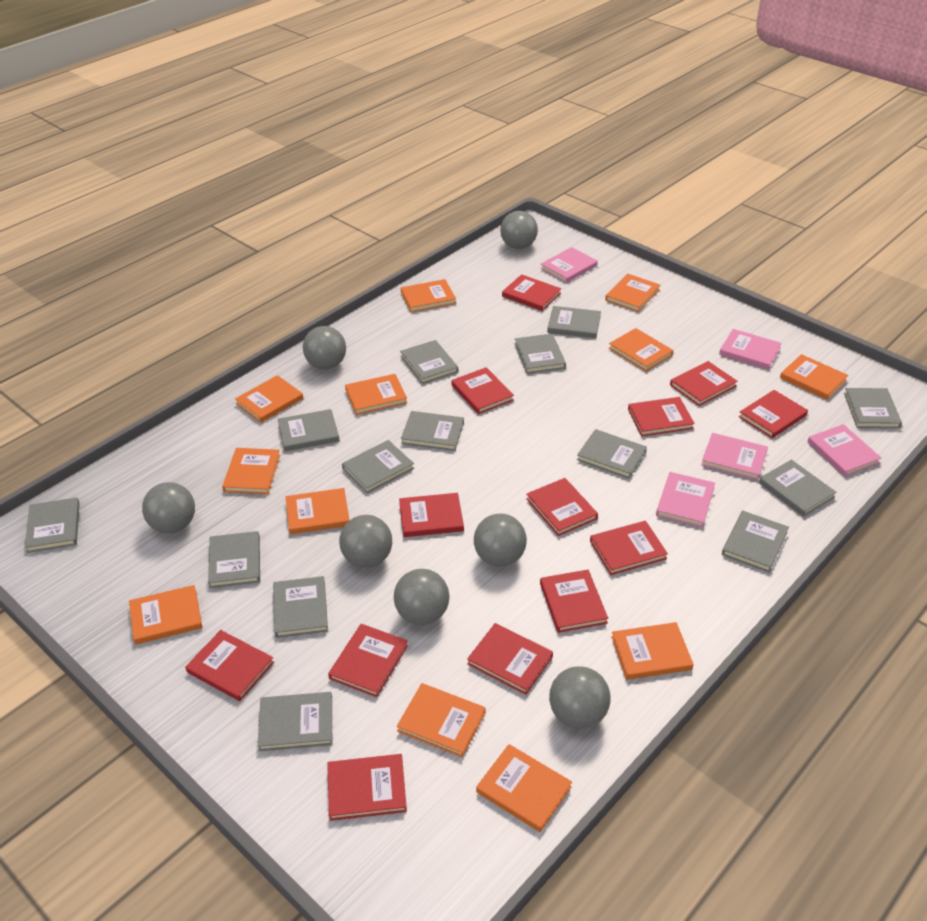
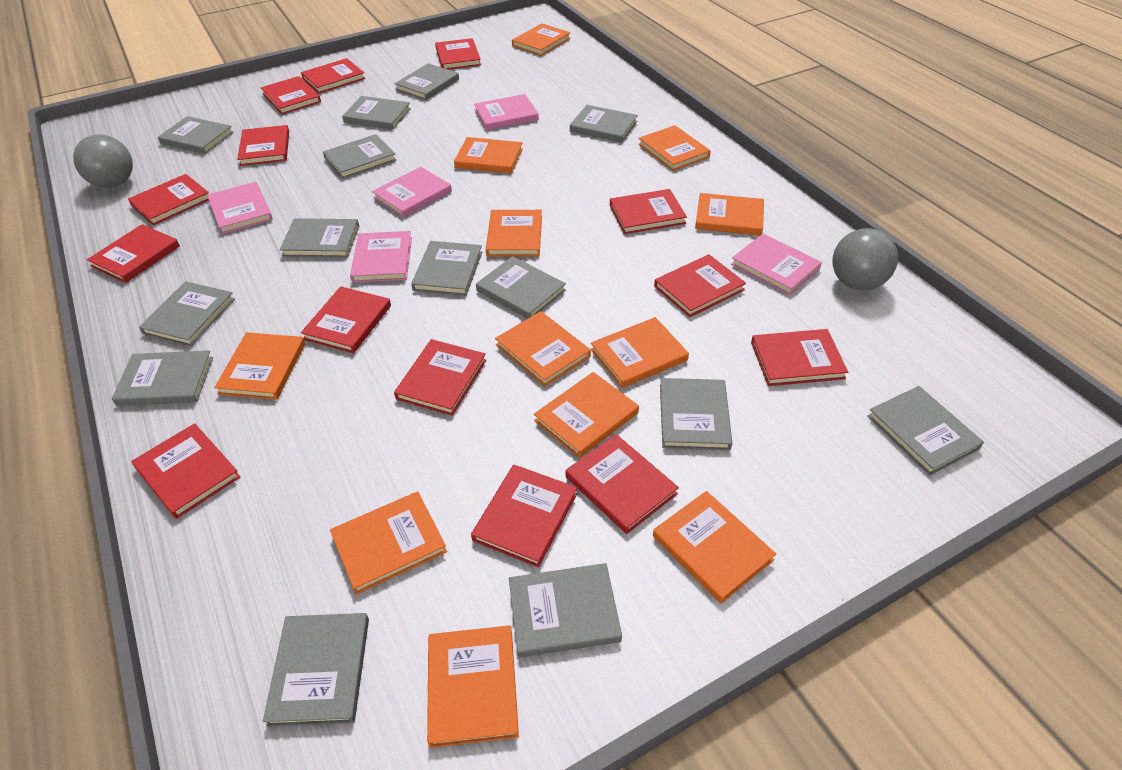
grey ball: 7 -> 2
red book: 13 -> 14

